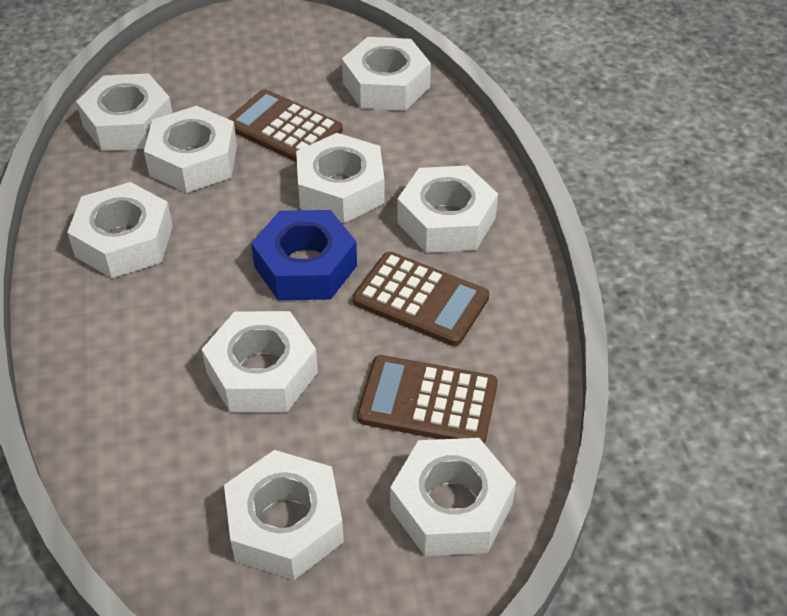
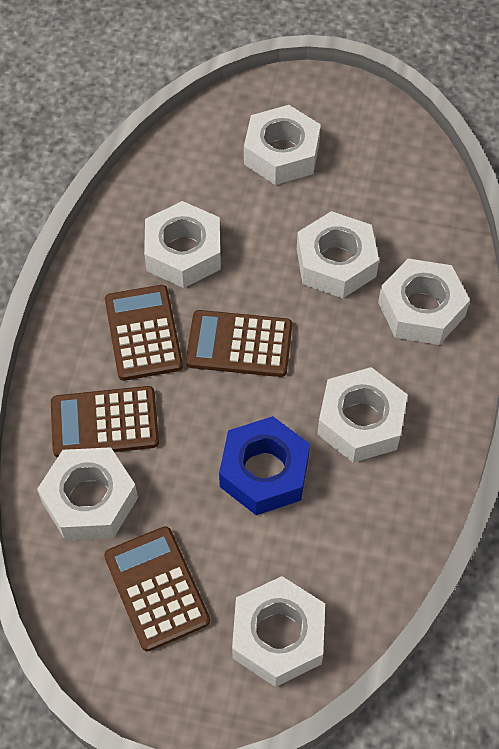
brown calculator: 3 -> 4
white nut: 9 -> 7

